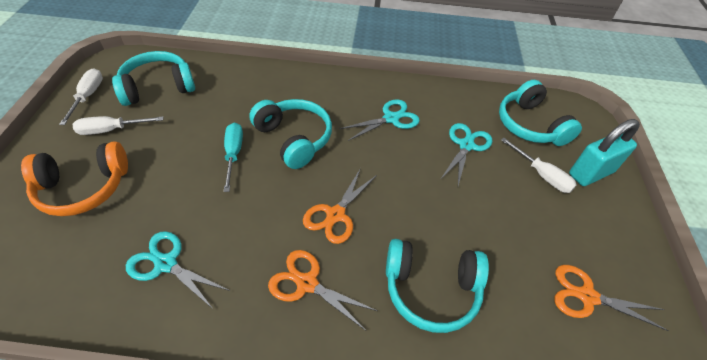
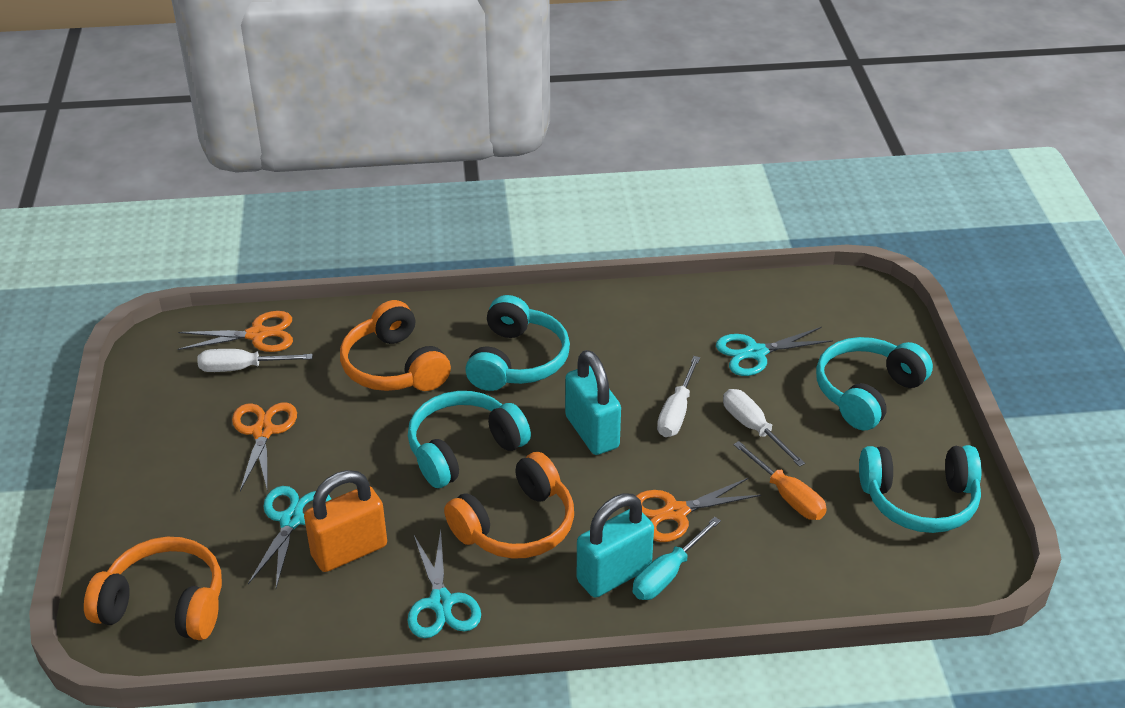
orange headphones: 1 -> 3
orange padlock: 0 -> 1
orange screwdriver: 0 -> 1
turquoise padlock: 1 -> 2

